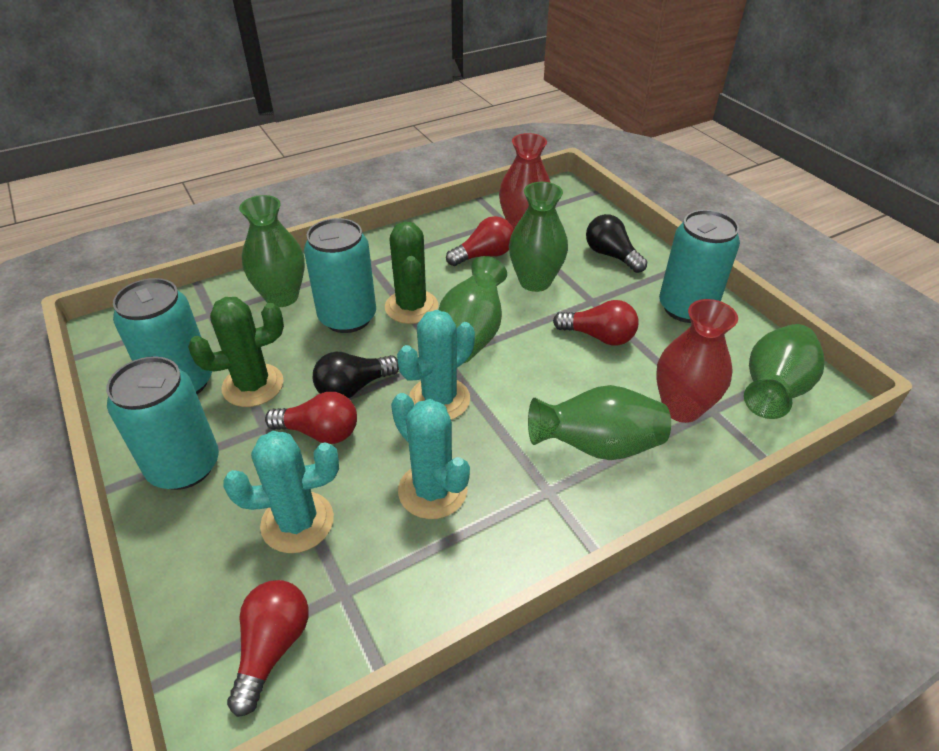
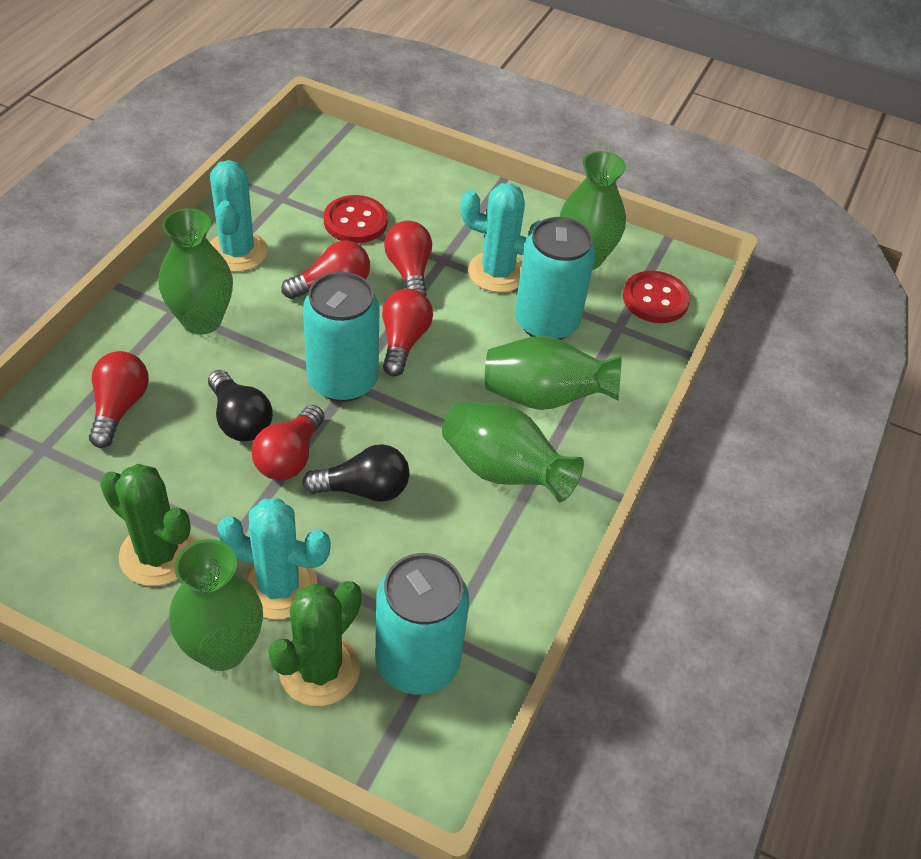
red button: 0 -> 2
red light bulb: 4 -> 5
red vase: 2 -> 0
turquoise can: 4 -> 3

